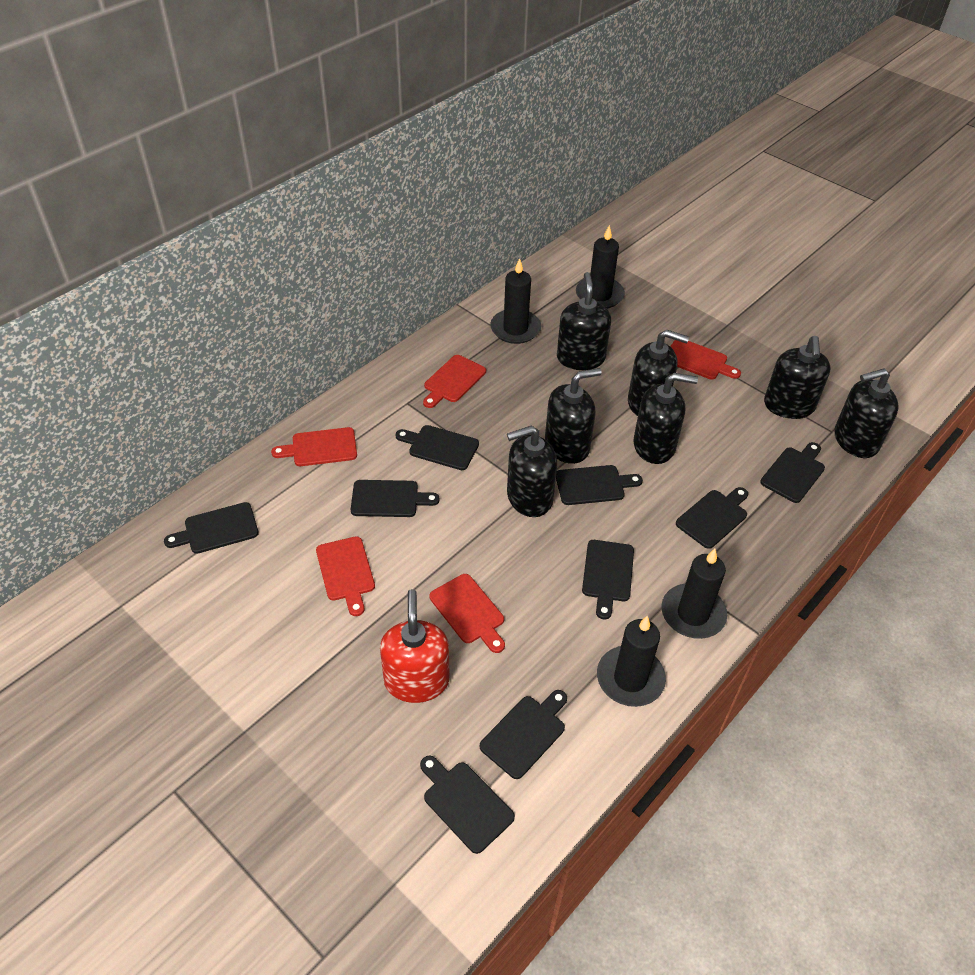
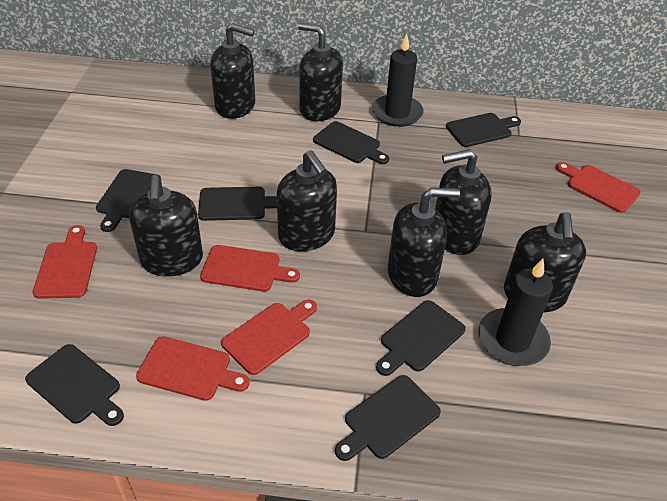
black candle: 4 -> 2
black cutting board: 9 -> 7
red soap dispenser: 1 -> 0

